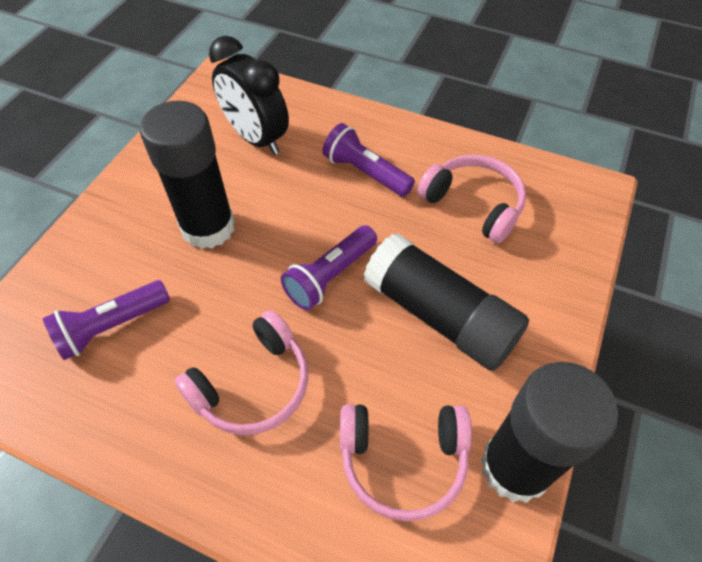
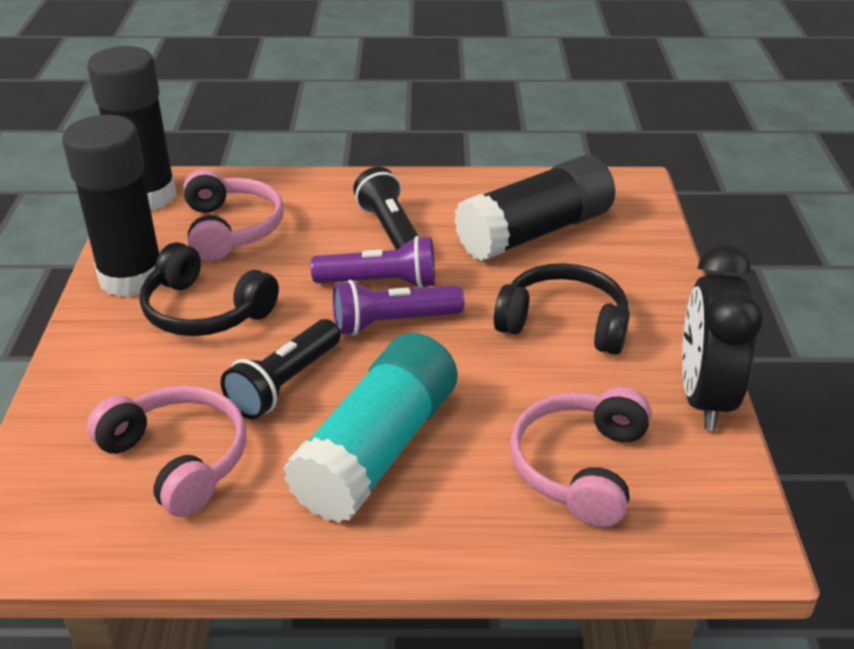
black flashlight: 0 -> 2
black headphones: 0 -> 2
purple flashlight: 3 -> 2
turquoise glue stick: 0 -> 1

